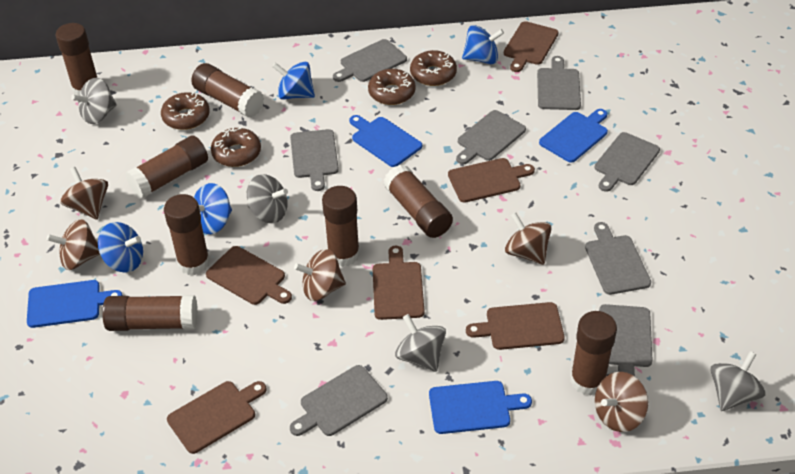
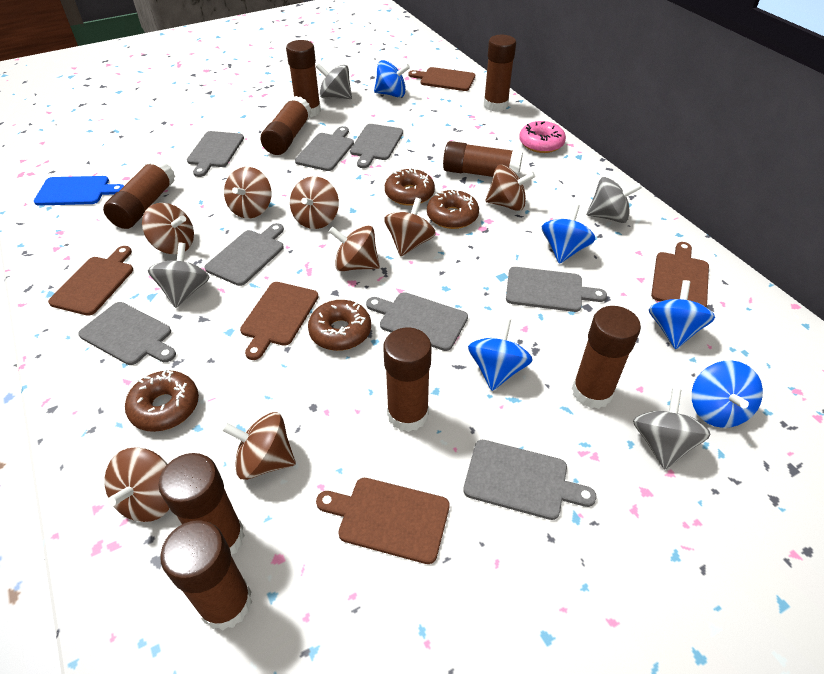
blue cutting board: 4 -> 1
blue spinning top: 4 -> 5
brown cutting board: 6 -> 5
brown glue stick: 8 -> 9
brown spinning top: 5 -> 8
pink donut: 0 -> 1

